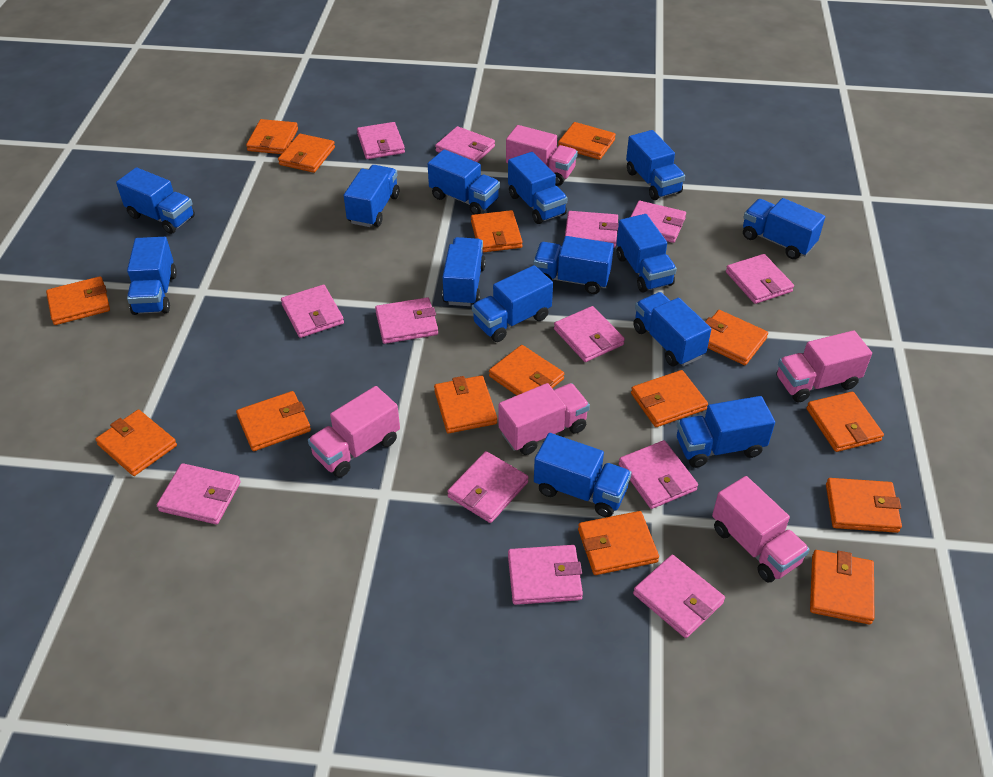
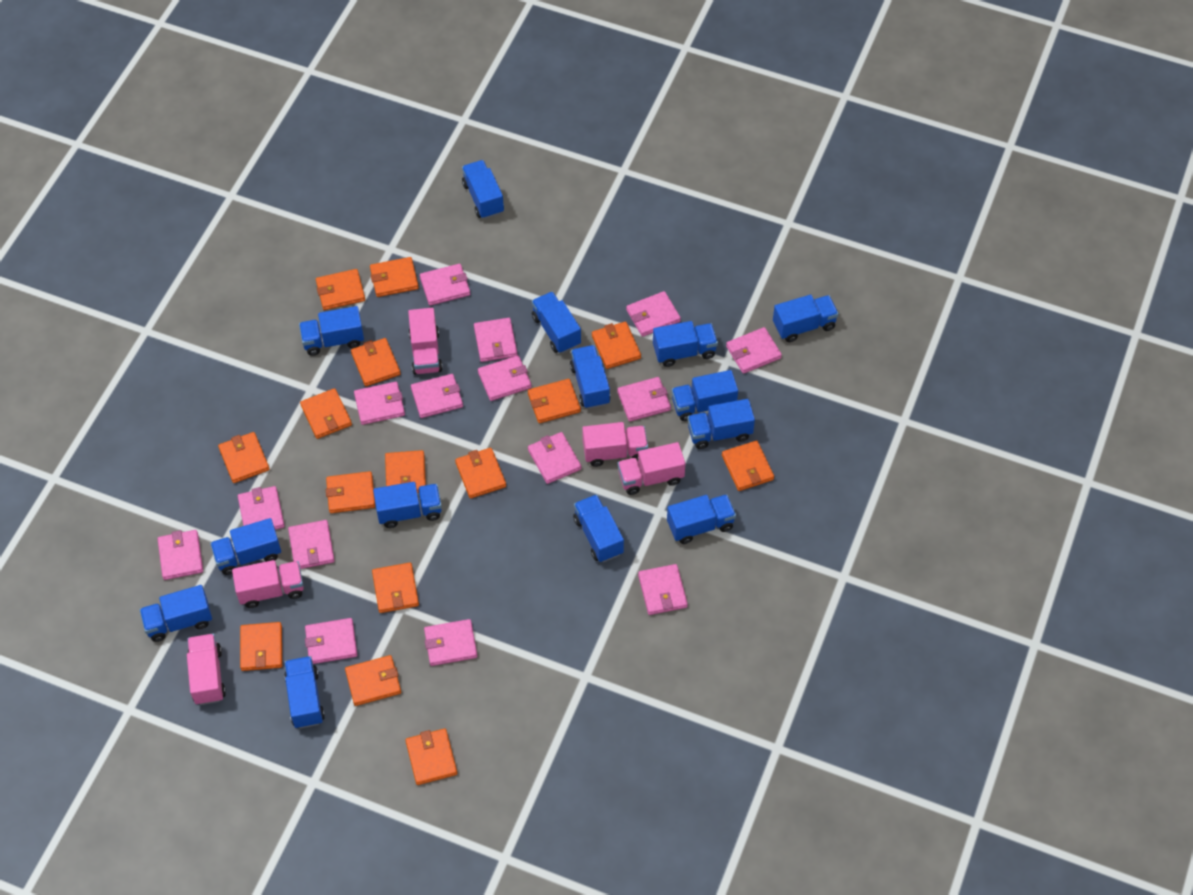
pink wallet: 13 -> 15

